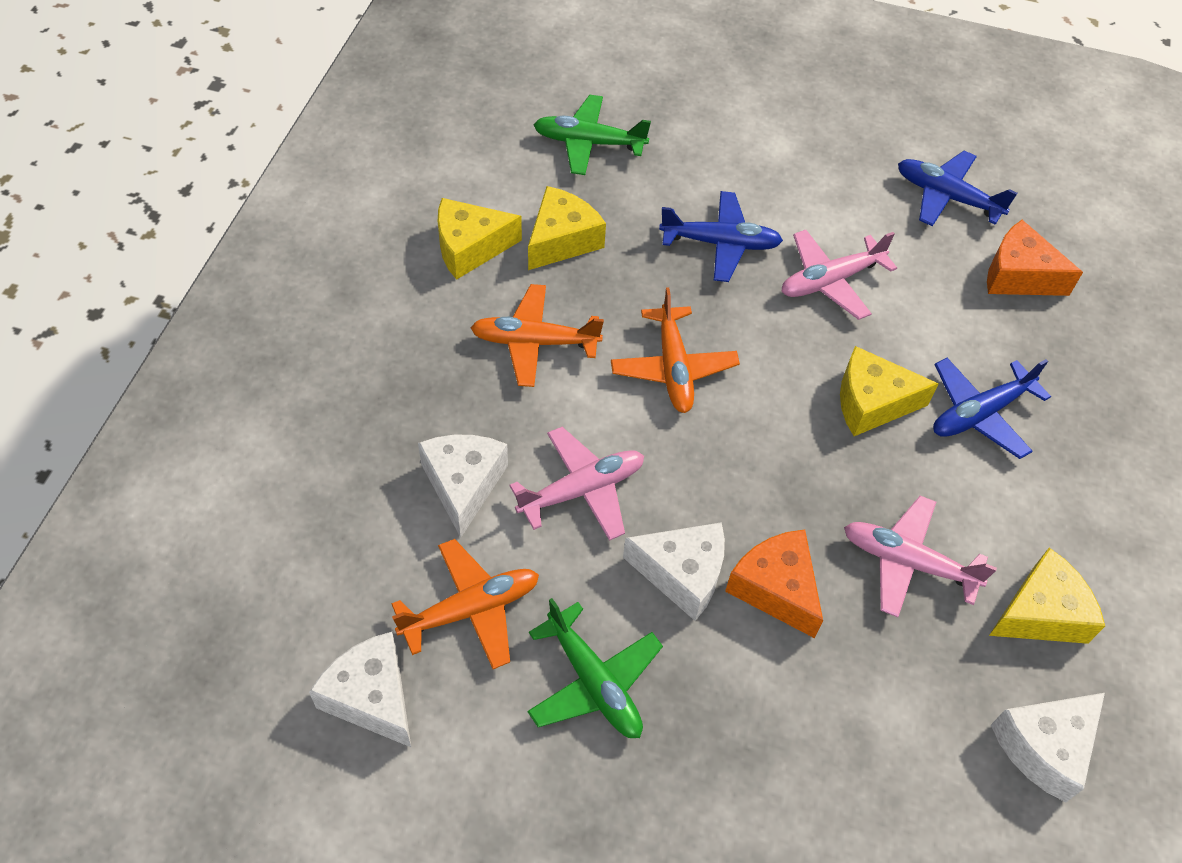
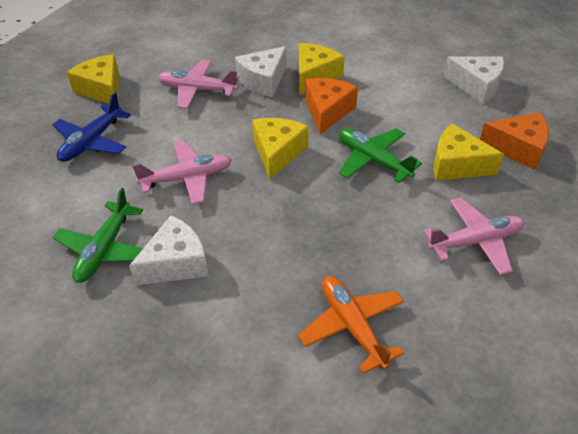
blue plane: 3 -> 1
orange plane: 3 -> 1
white cheese: 4 -> 3

